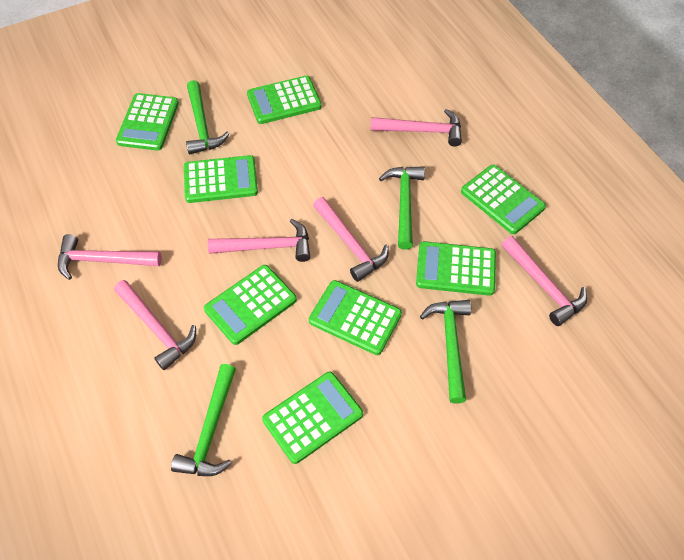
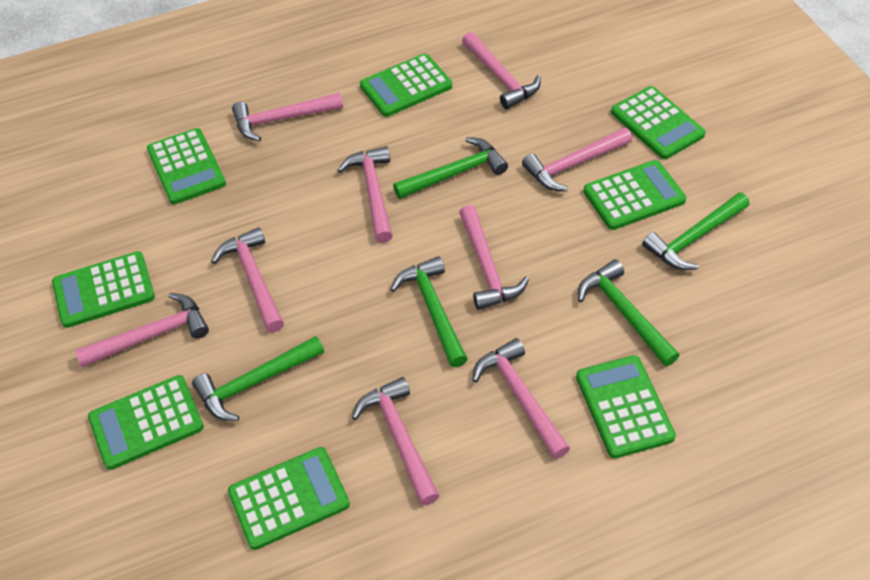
green hammer: 4 -> 5
pink hammer: 6 -> 9

